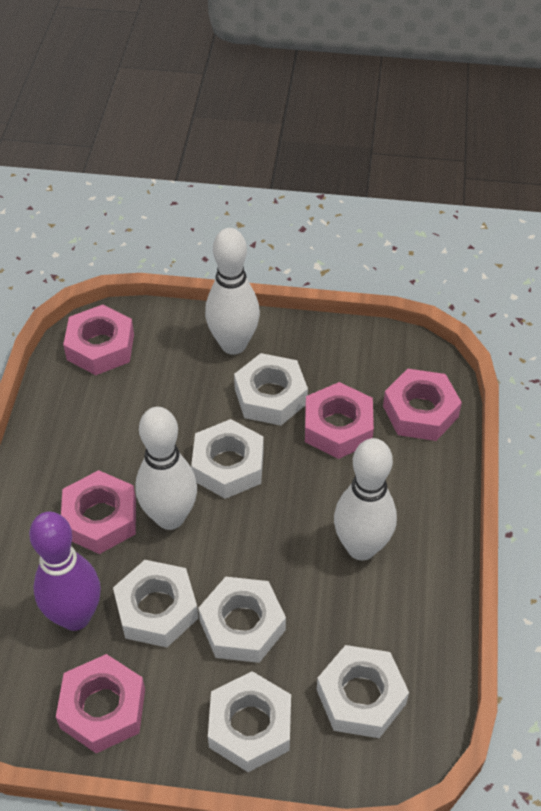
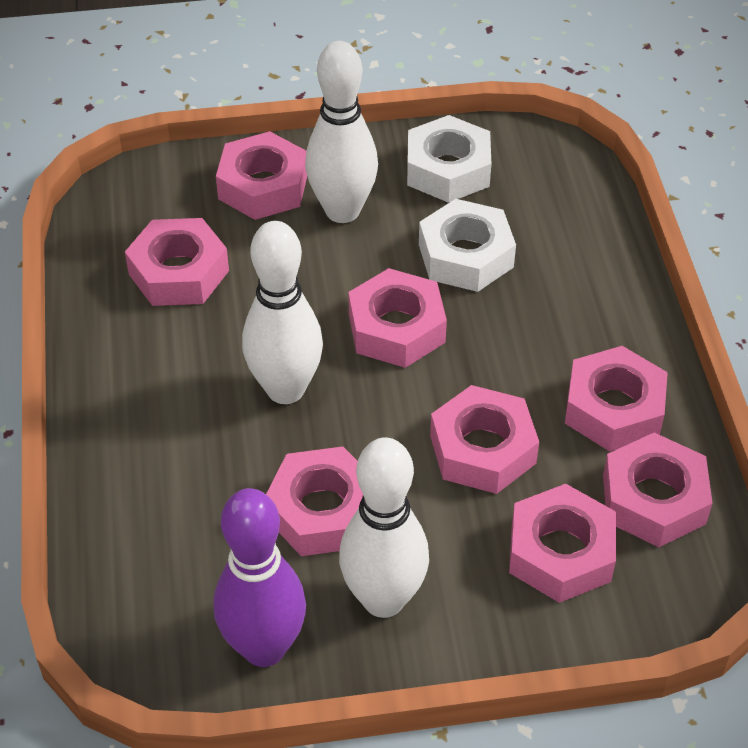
pink nut: 5 -> 8
white nut: 6 -> 2

